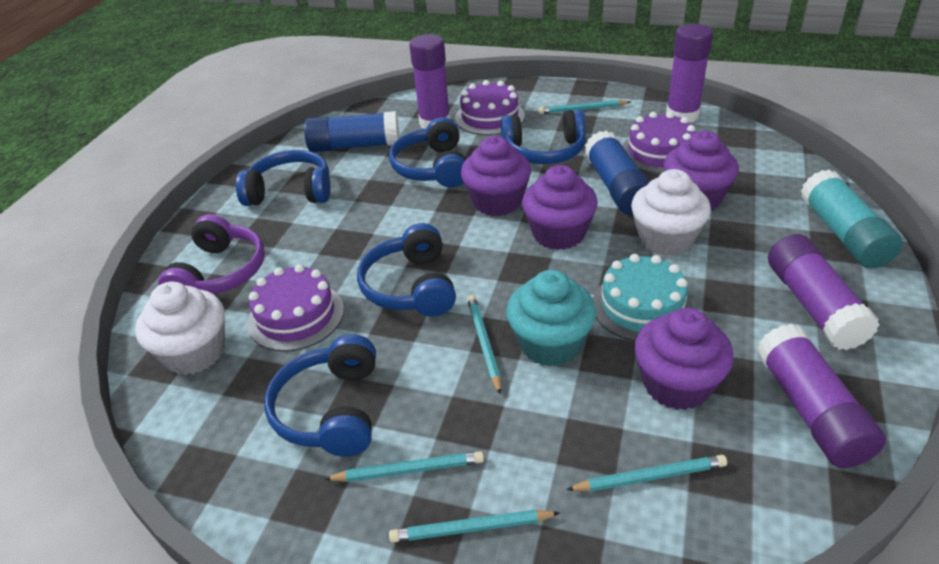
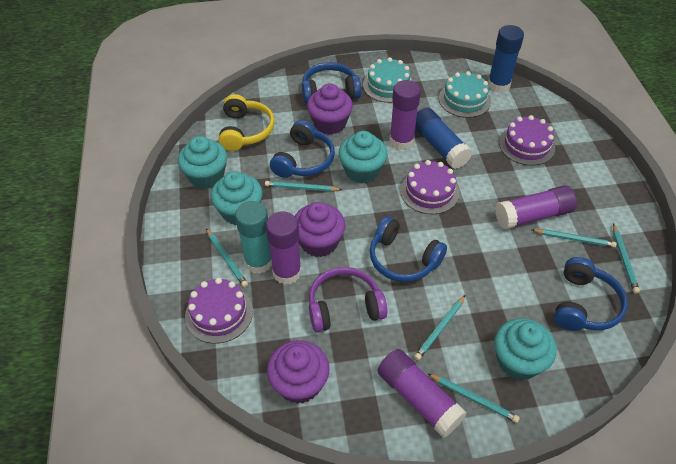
blue headphones: 5 -> 4
purple cupcake: 4 -> 3
turquoise cake: 1 -> 2
turquoise cupcake: 1 -> 4
turquoise pencil: 5 -> 6
white cupcake: 2 -> 0
yellow headphones: 0 -> 1

